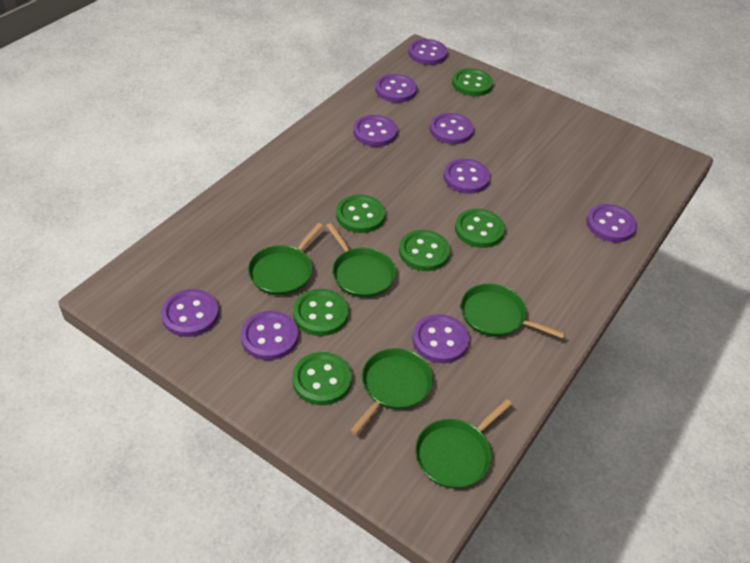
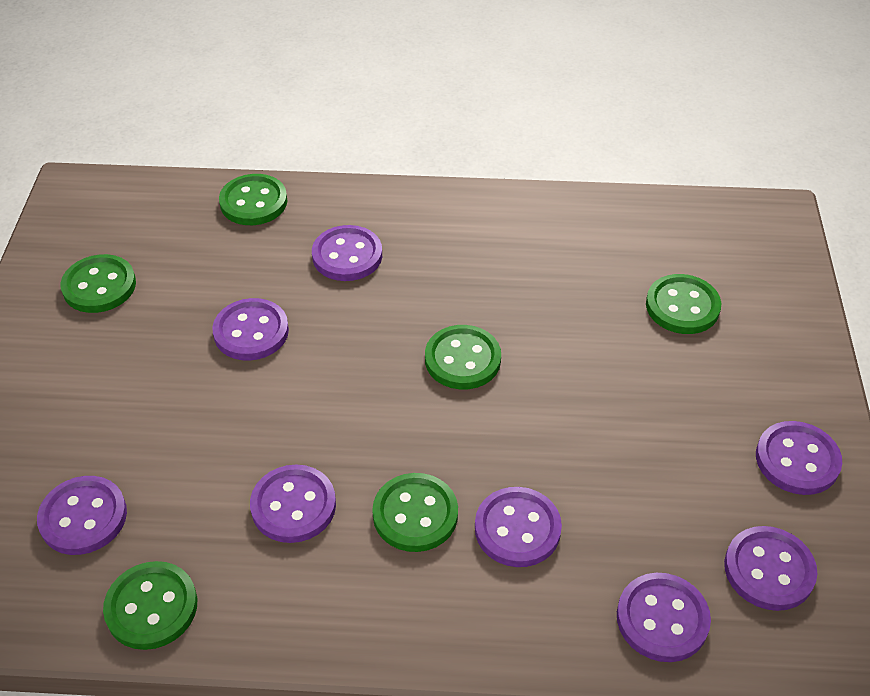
green pan: 5 -> 0
purple button: 9 -> 8

